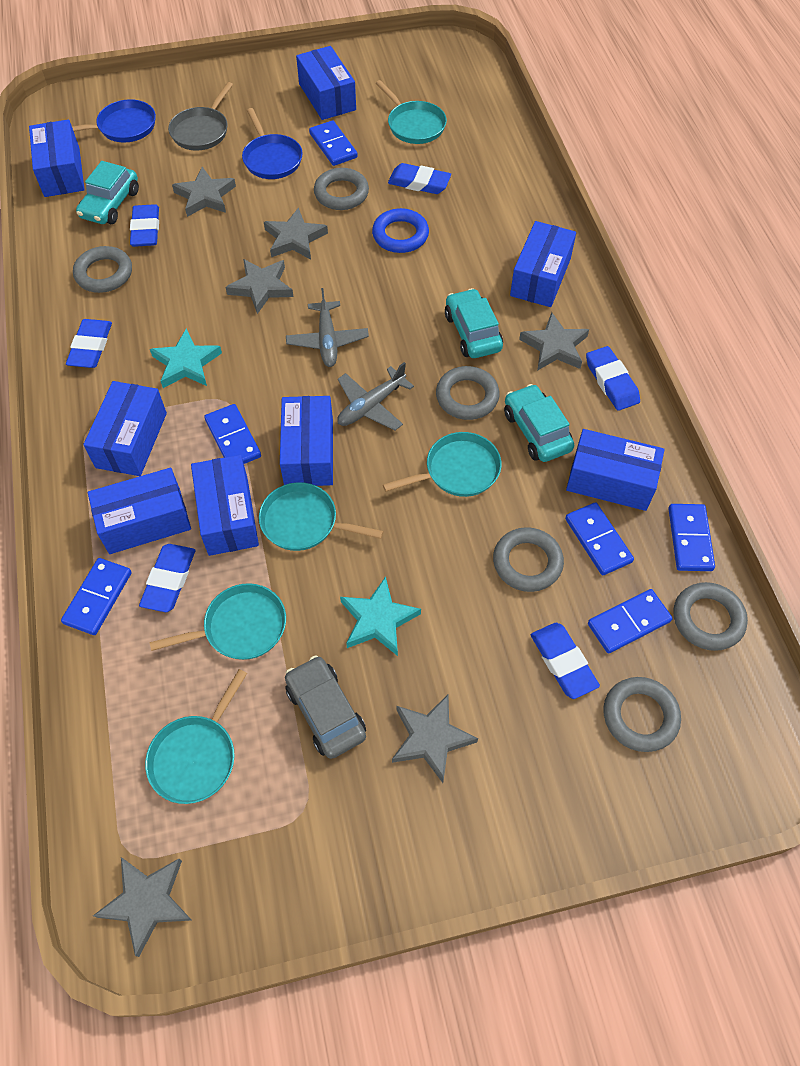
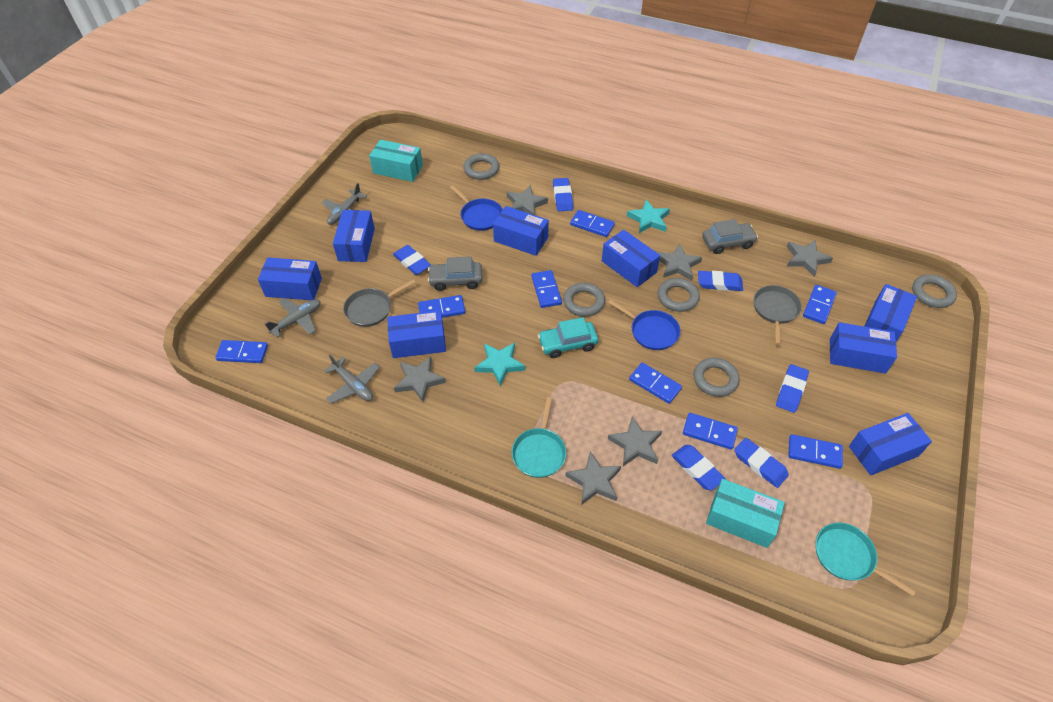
blue domino: 6 -> 8
blue ring: 1 -> 0
grey car: 1 -> 2
grey pan: 1 -> 2
grey plane: 2 -> 3
grey ring: 6 -> 5
turquoise box: 0 -> 2
turquoise car: 3 -> 1
turquoise pan: 5 -> 2

